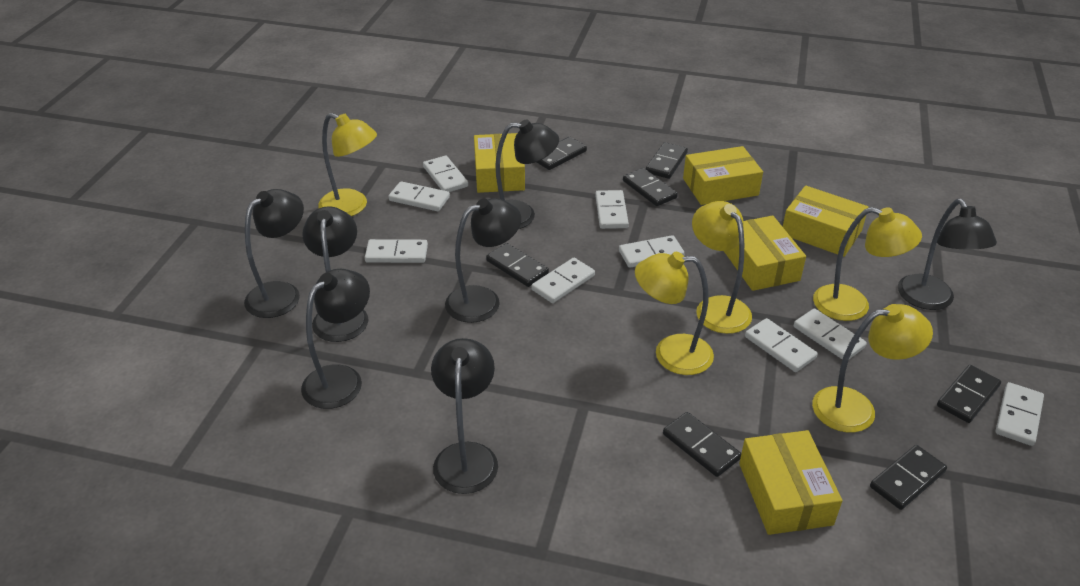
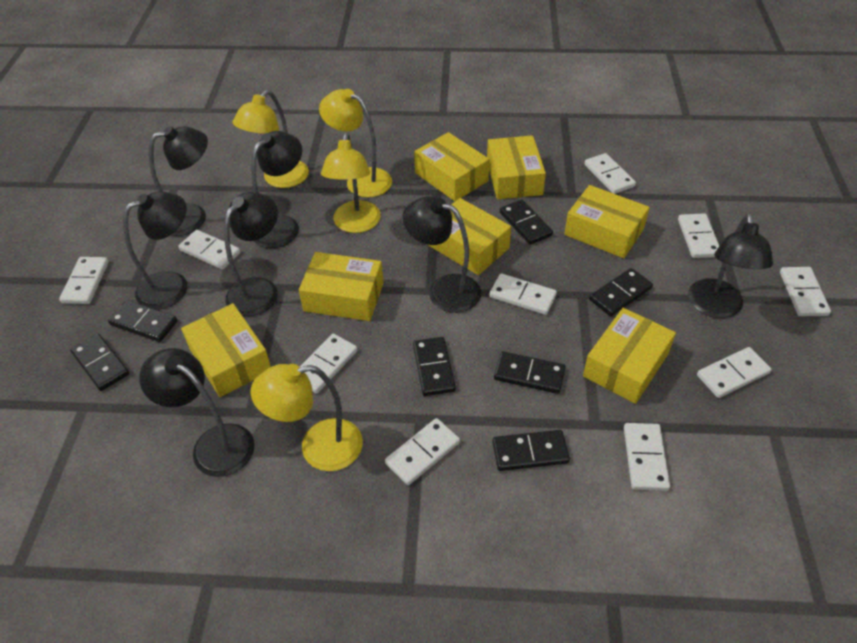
white domino: 9 -> 10
yellow box: 5 -> 7
yellow lamp: 5 -> 4

